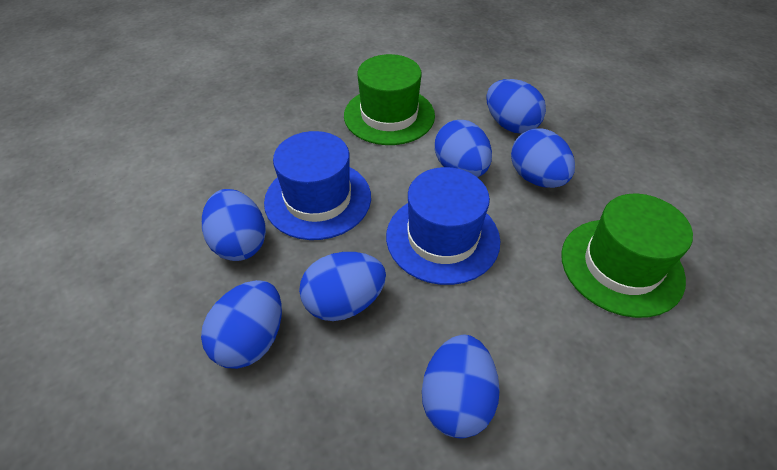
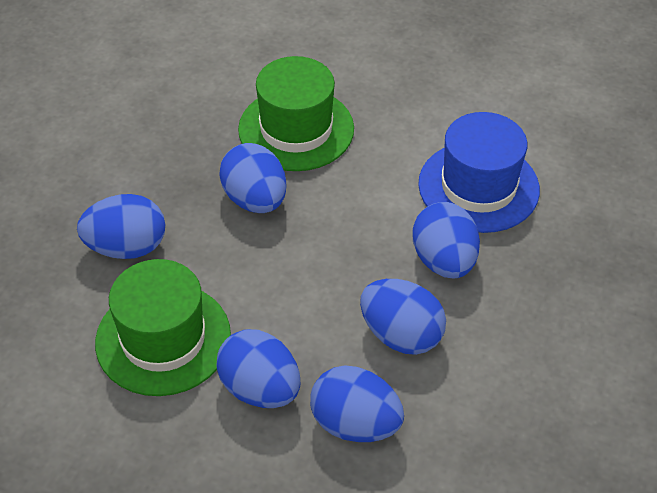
blue egg: 7 -> 6
blue hat: 2 -> 1

